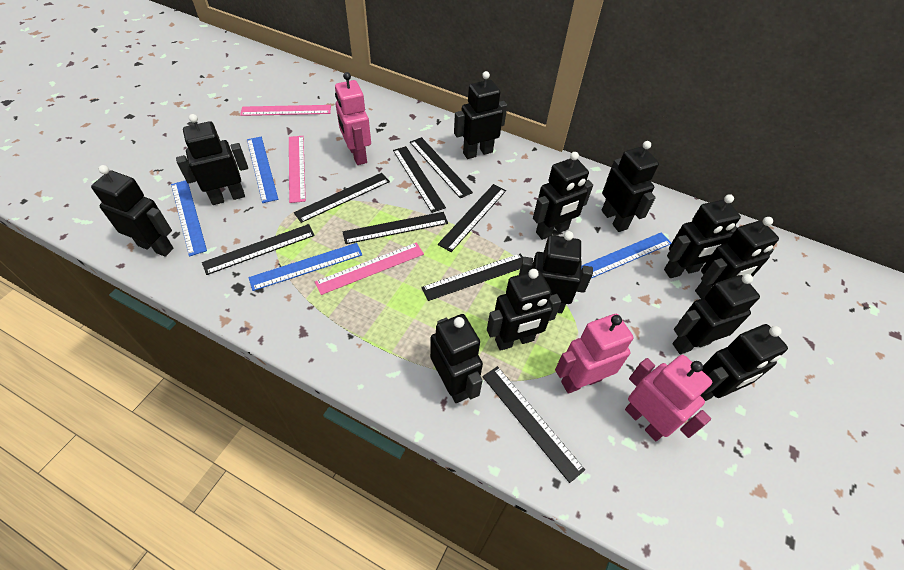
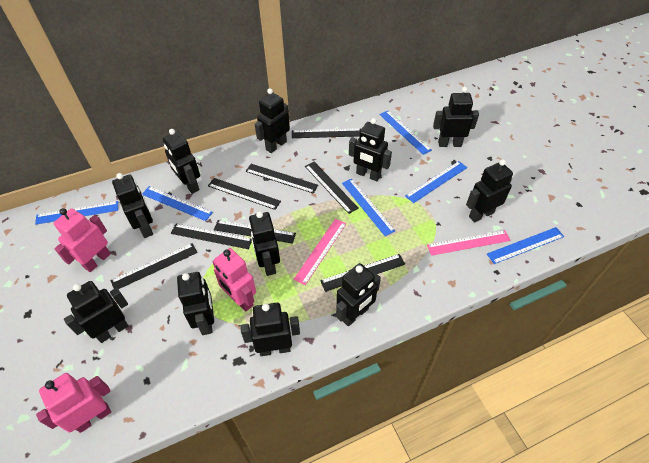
black robot: 12 -> 11
blue ruler: 4 -> 6
pink ruler: 3 -> 2

